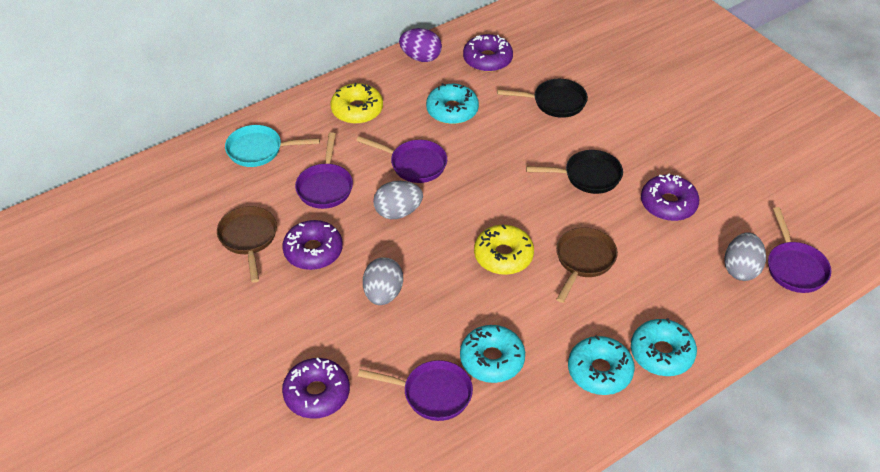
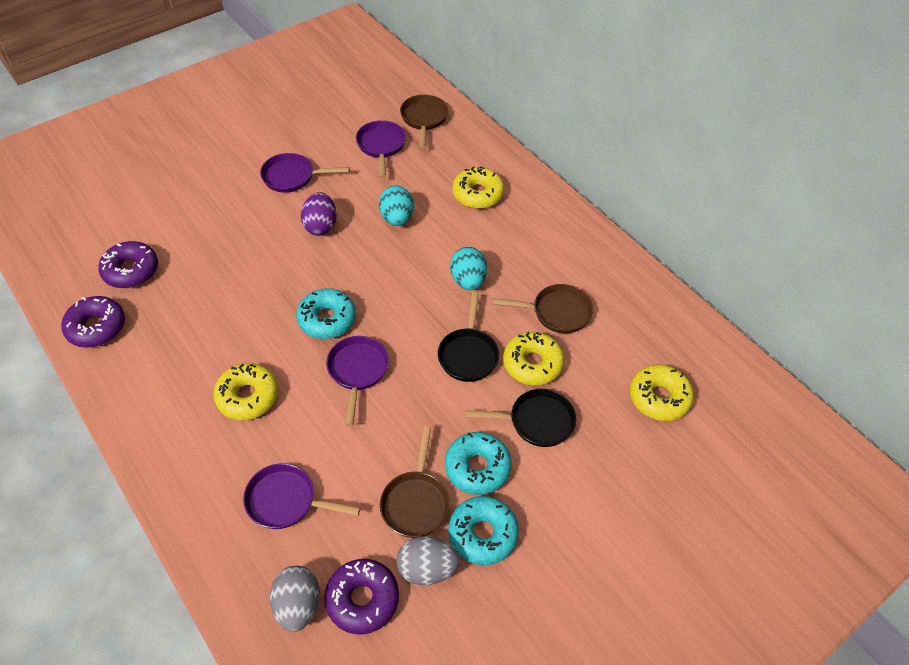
brown pan: 2 -> 3
grey egg: 3 -> 2
purple donut: 4 -> 3
turquoise donut: 4 -> 3
turquoise egg: 0 -> 2
turquoise pan: 1 -> 0
yellow donut: 2 -> 4

